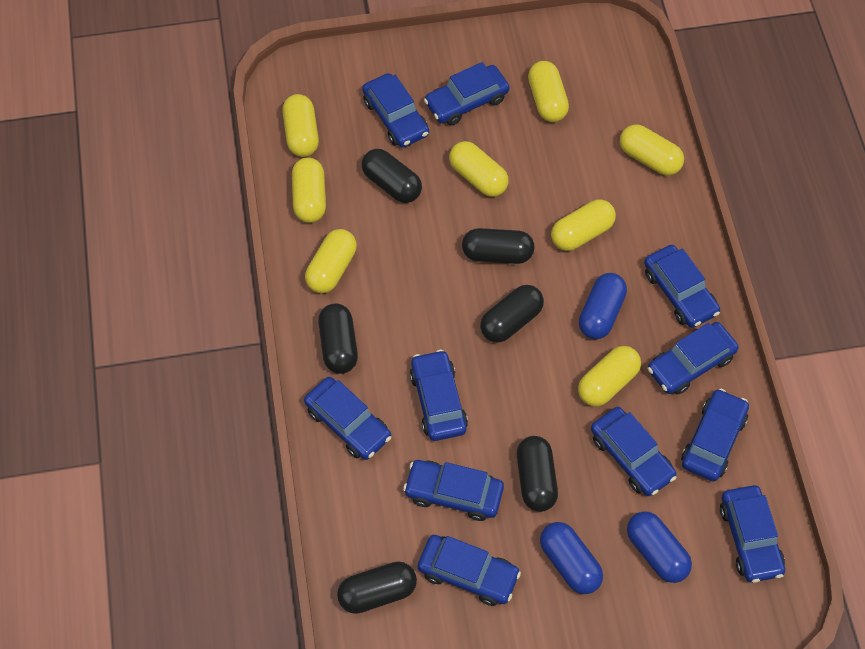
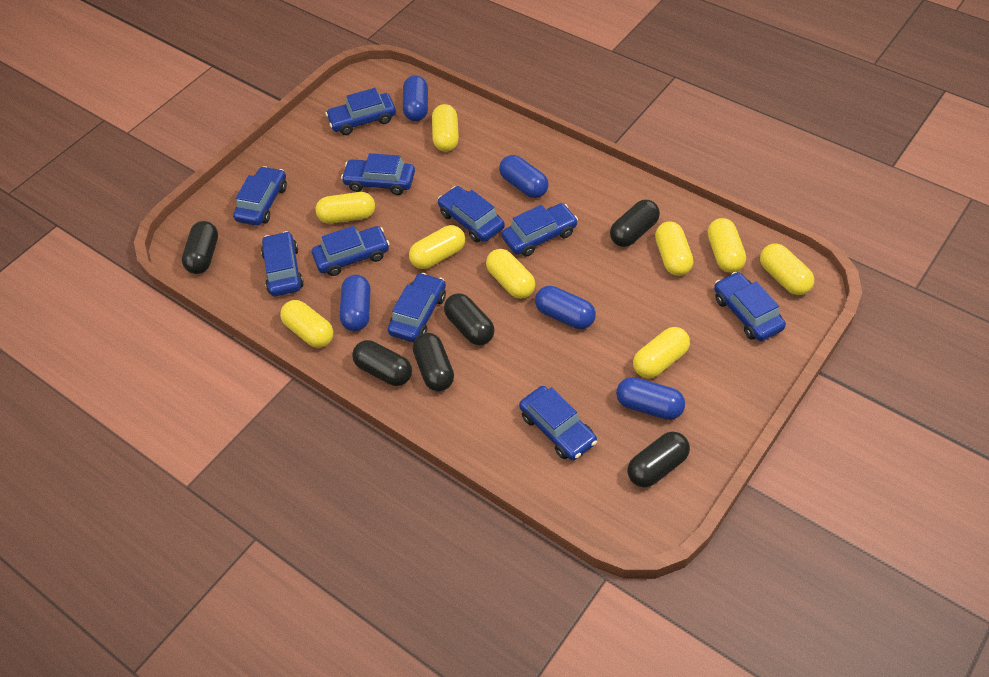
blue capsule: 3 -> 5
blue car: 11 -> 10
yellow capsule: 8 -> 9

